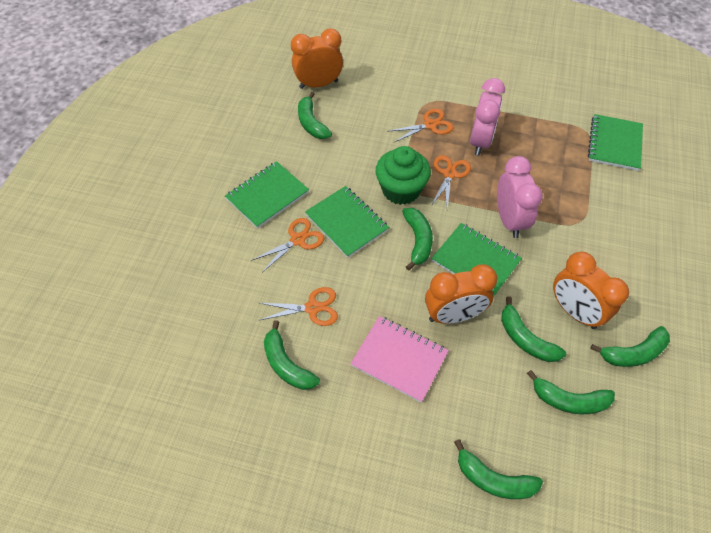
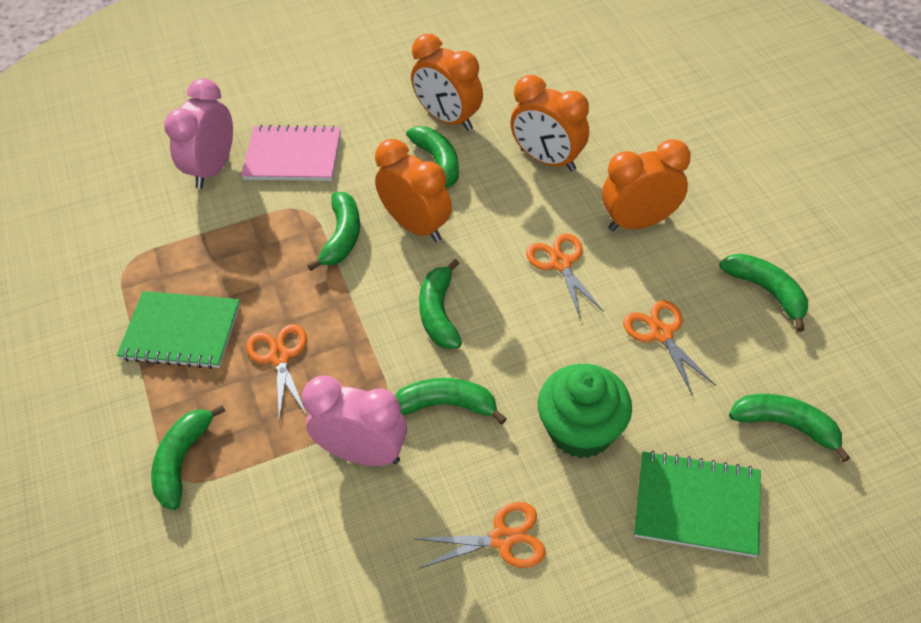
green notebook: 4 -> 2
orange clock: 3 -> 4

